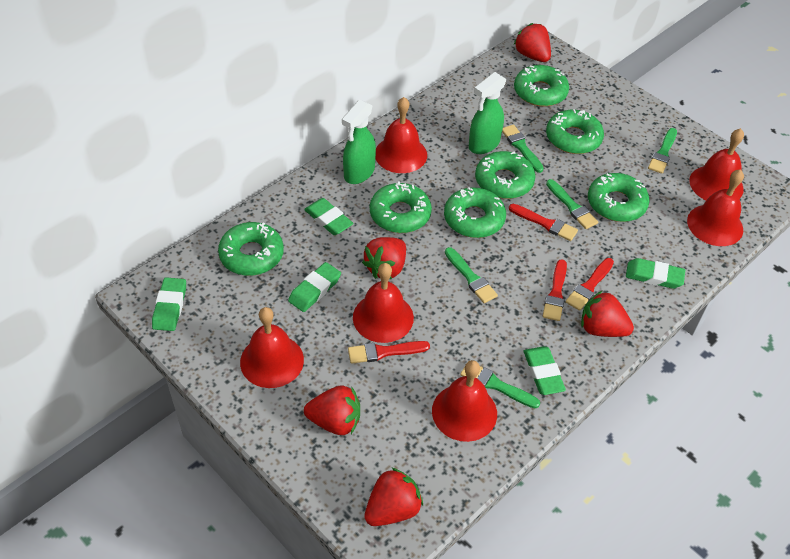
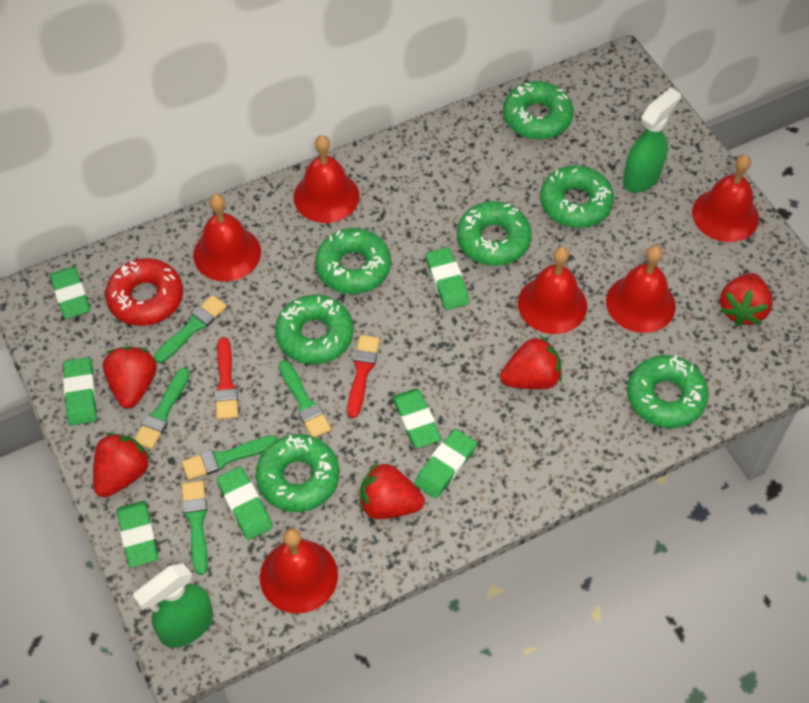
green eraser: 5 -> 7
red brush: 4 -> 2
red donut: 0 -> 1

